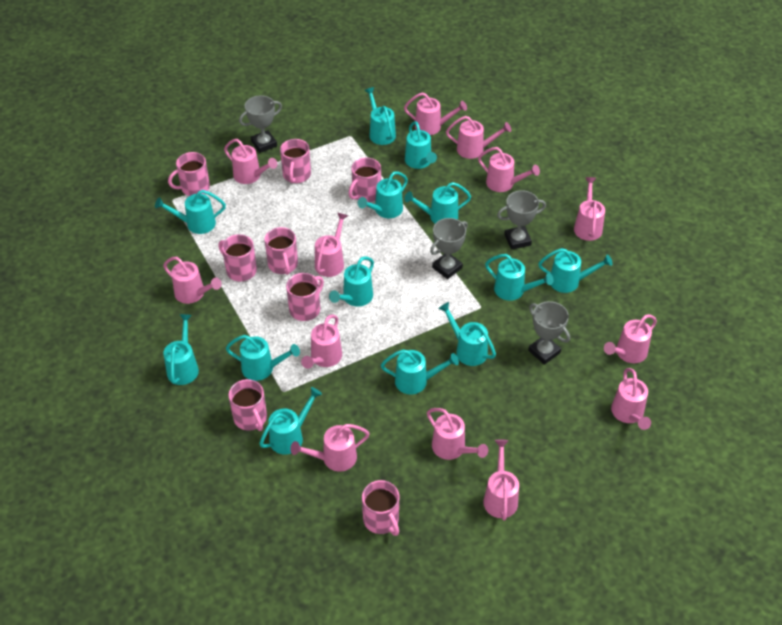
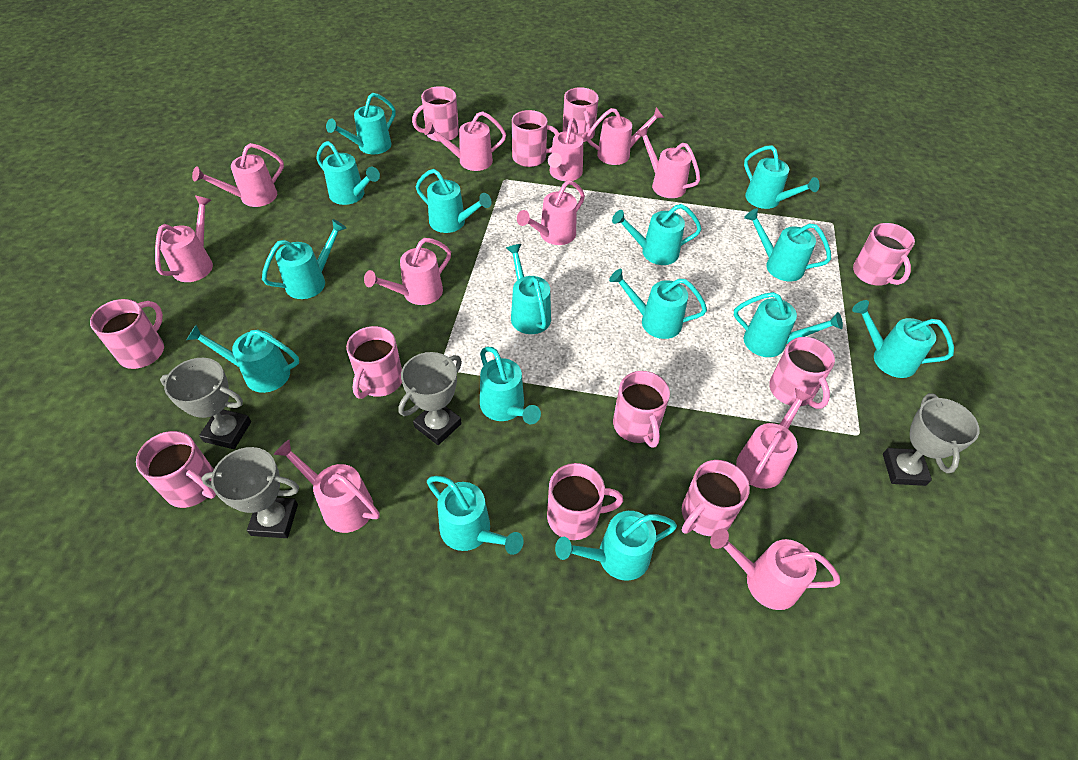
pink mug: 8 -> 11
pink watering can: 13 -> 11
turquoise watering can: 13 -> 15

